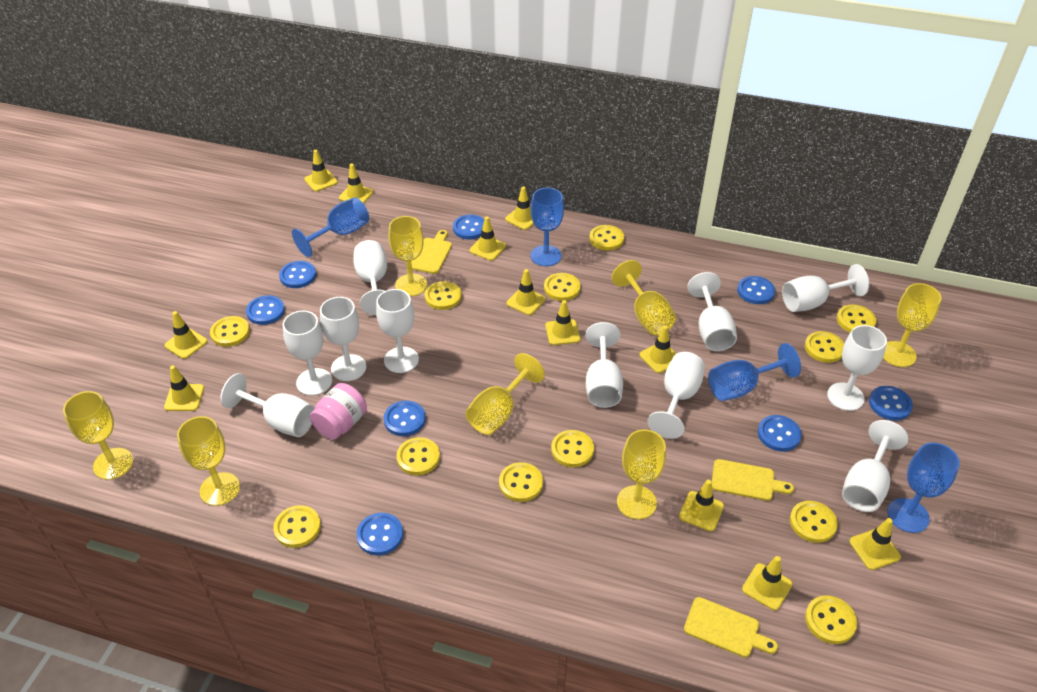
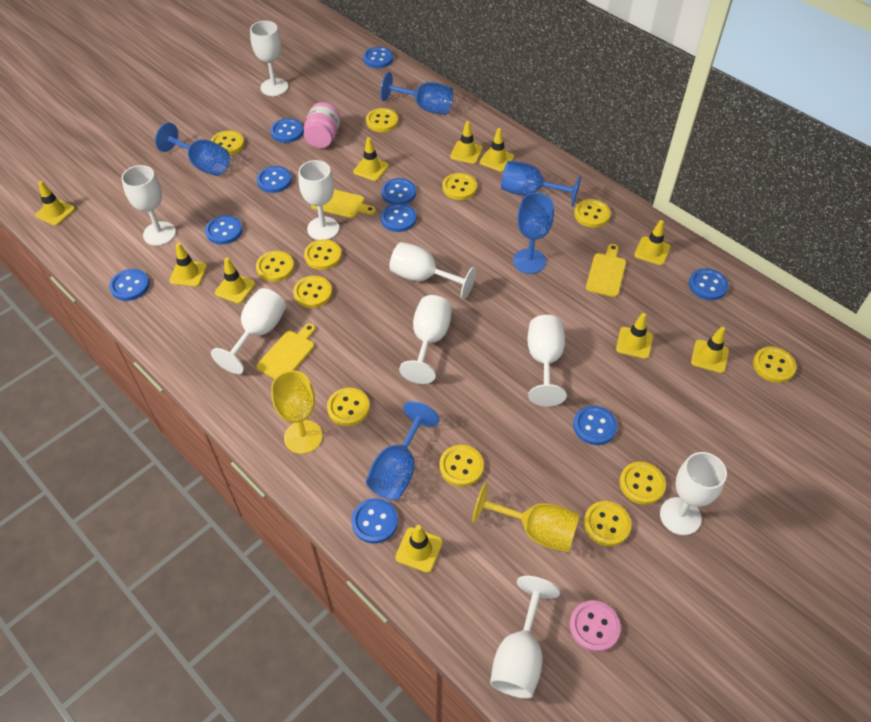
blue button: 8 -> 10
blue goblet: 4 -> 5
pink button: 0 -> 1
white goblet: 11 -> 9
yellow goblet: 7 -> 2
yellow traffic cone: 12 -> 10

